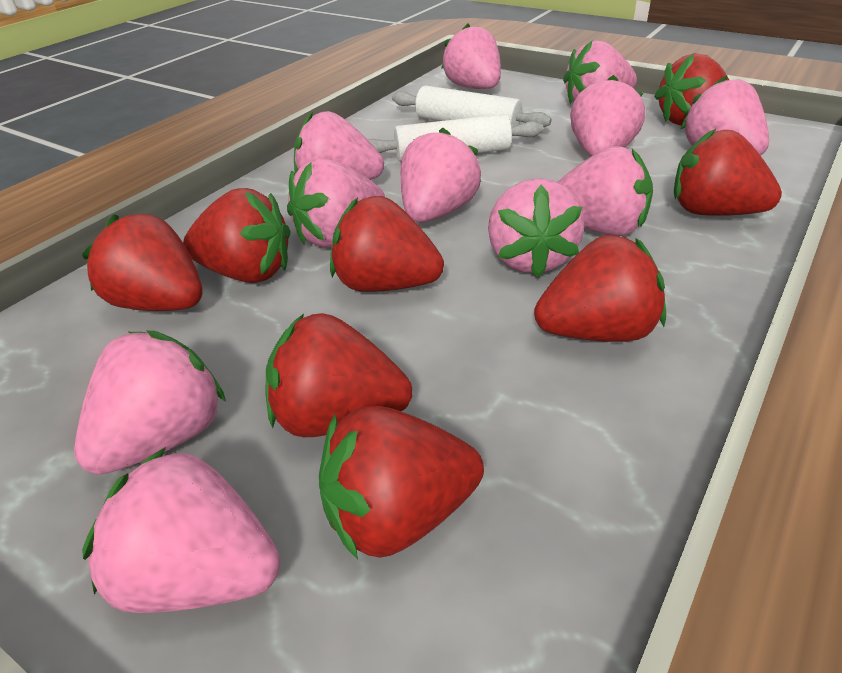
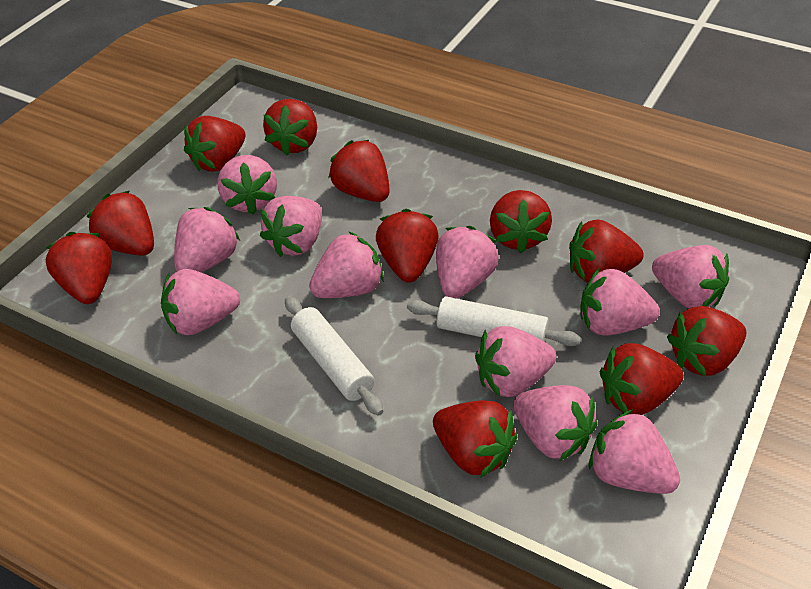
red strawberry: 8 -> 11

